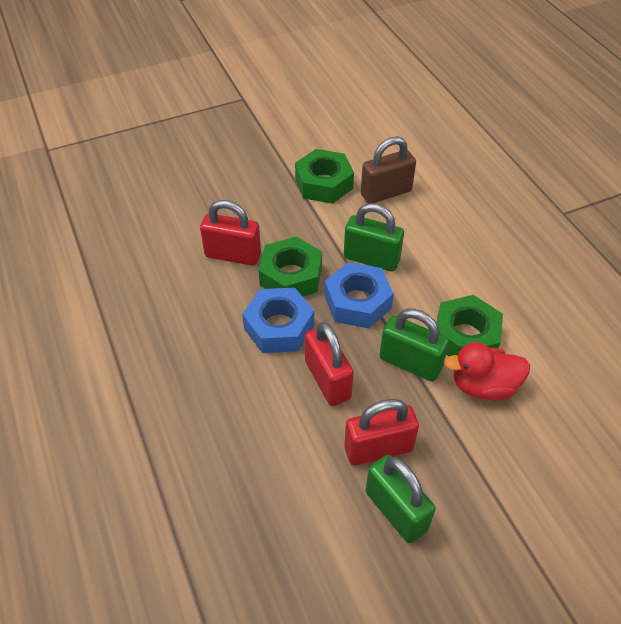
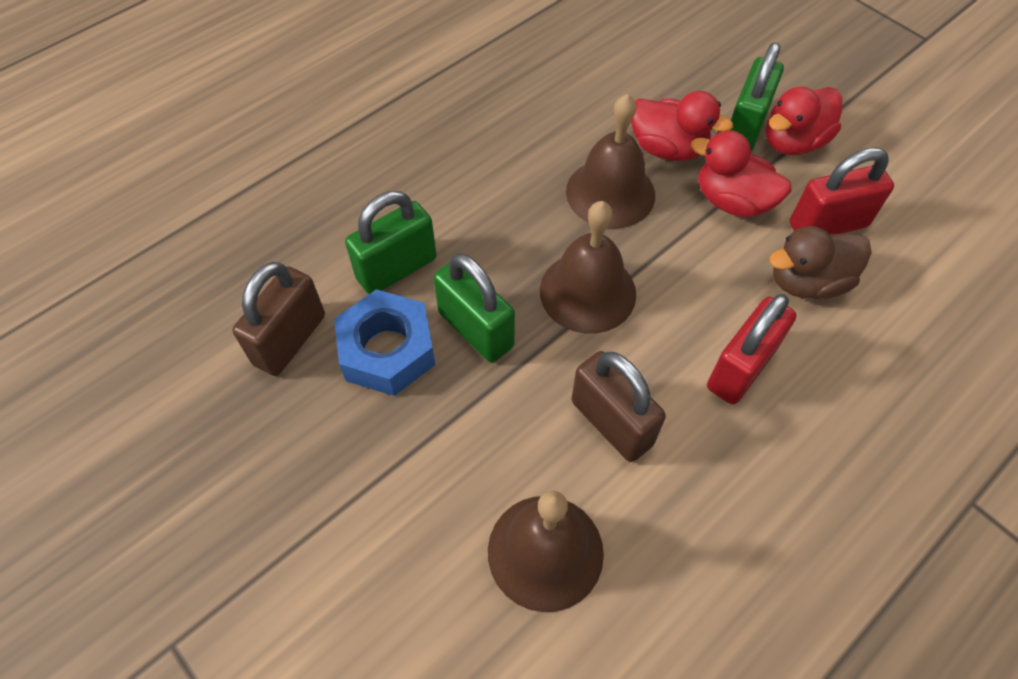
blue nut: 2 -> 1
brown bell: 0 -> 3
brown duck: 0 -> 1
brown padlock: 1 -> 2
green nut: 3 -> 0
red duck: 1 -> 3
red padlock: 3 -> 2

